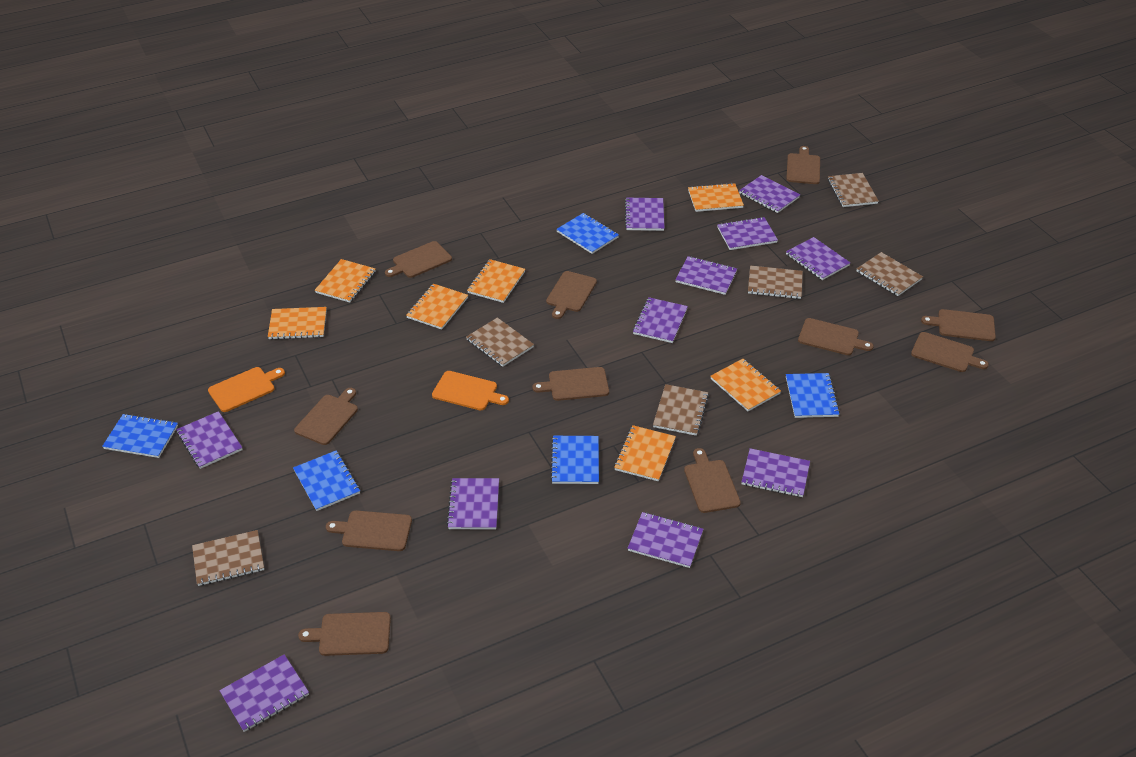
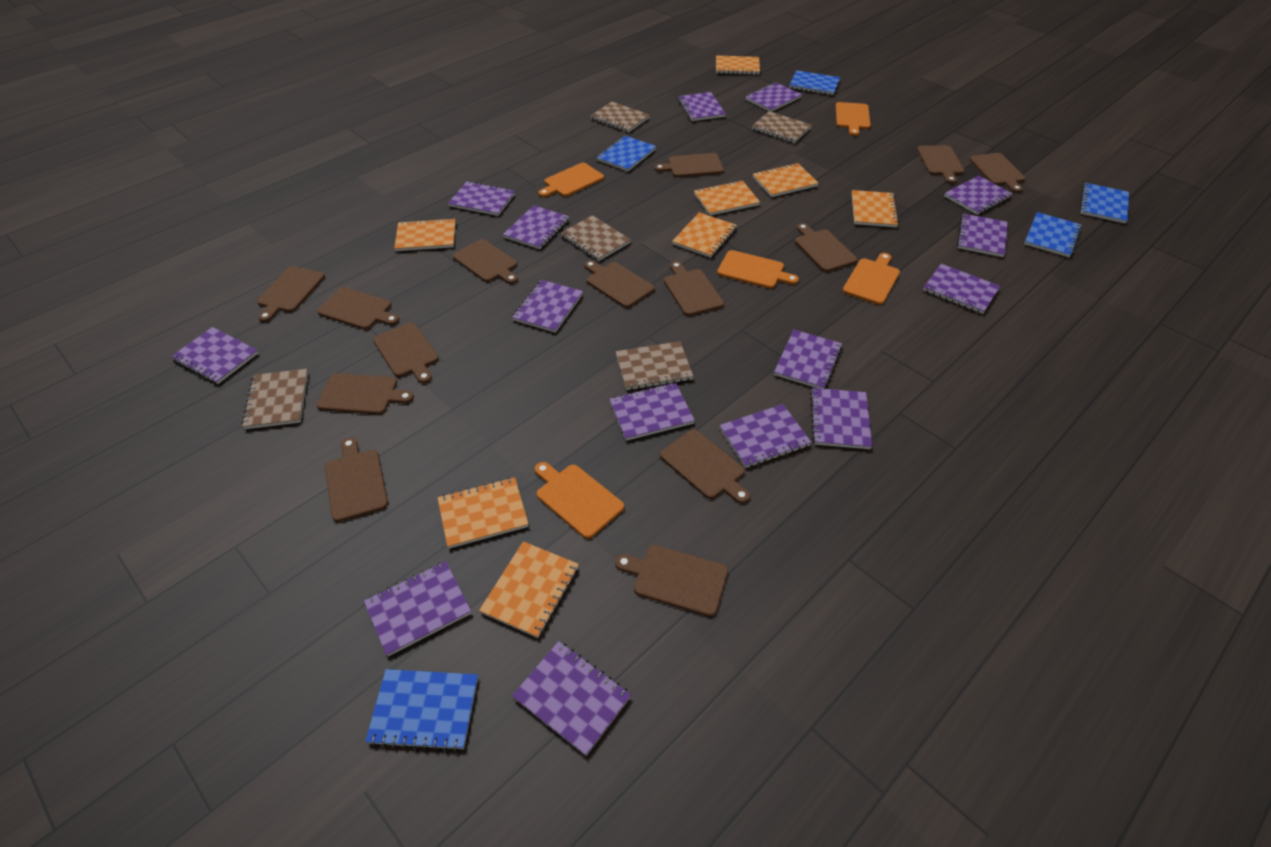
brown cutting board: 11 -> 14
brown notebook: 6 -> 5
orange cutting board: 2 -> 5
orange notebook: 7 -> 8
purple notebook: 11 -> 15

